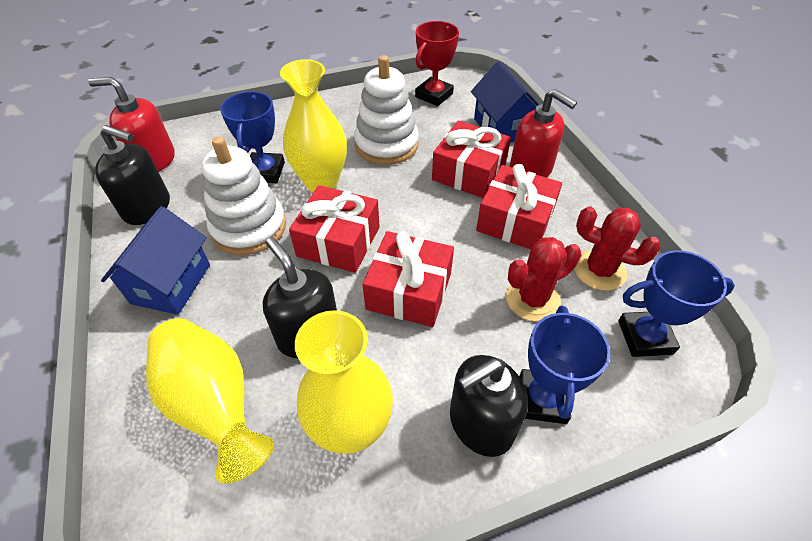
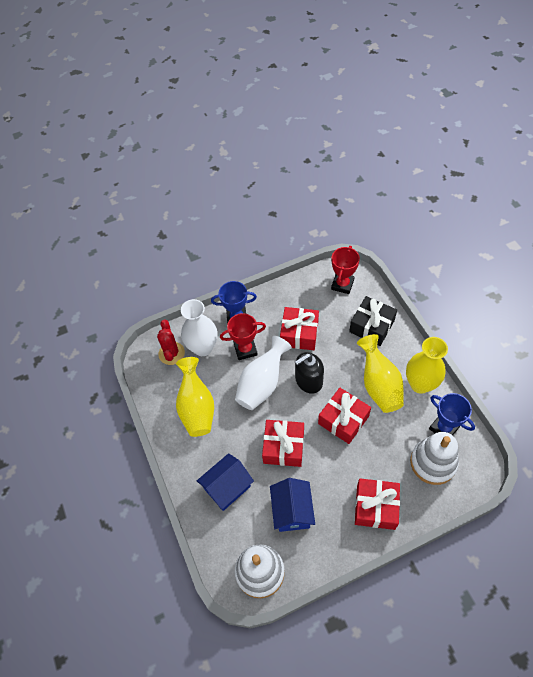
black gift: 0 -> 1
black soap dispenser: 3 -> 1
blue trophy: 3 -> 2
red cactus: 2 -> 1
red soap dispenser: 2 -> 0
red trophy: 1 -> 2
white vase: 0 -> 2

